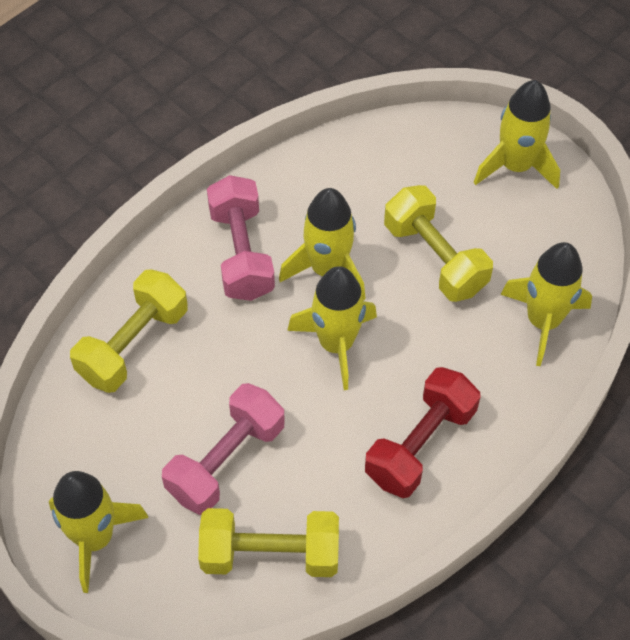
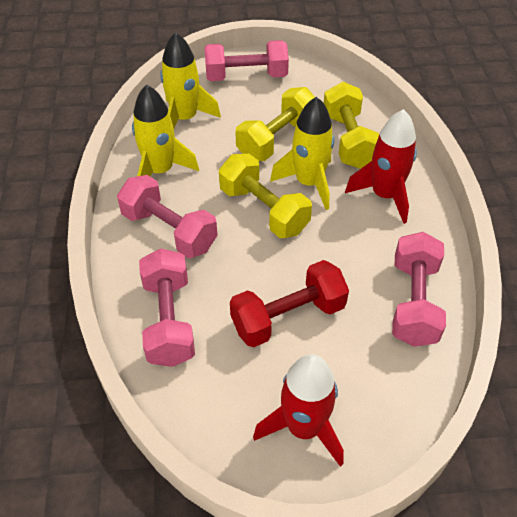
pink dumbbell: 2 -> 4
red rocket: 0 -> 2
yellow rocket: 5 -> 3

